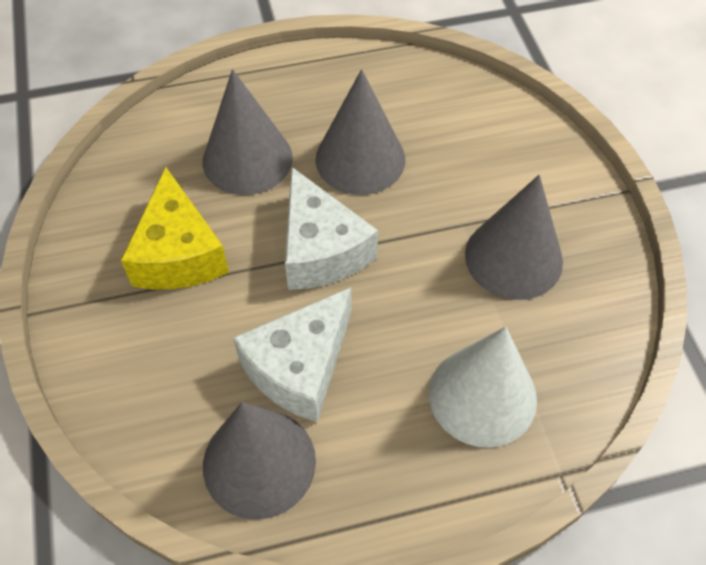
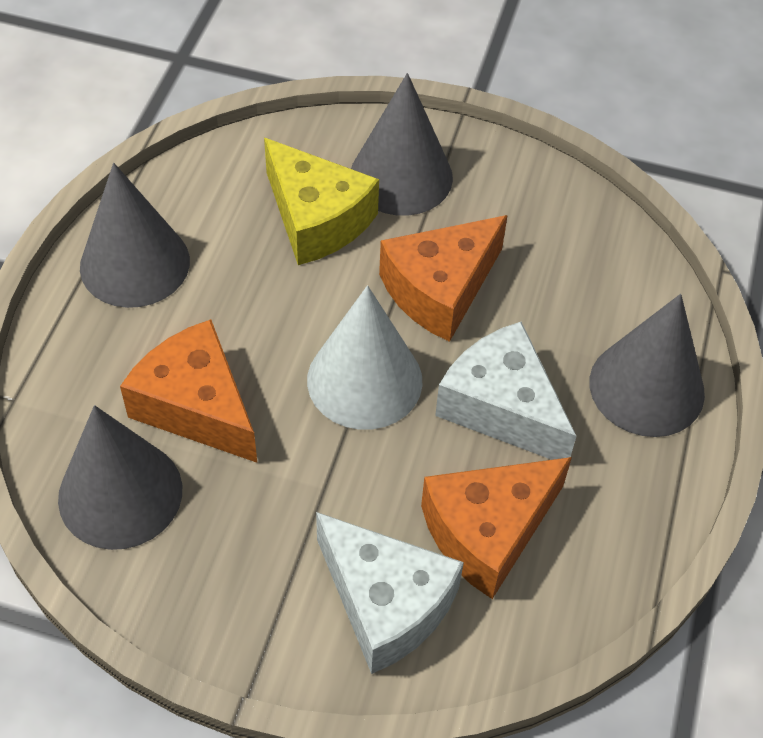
orange cheese: 0 -> 3

